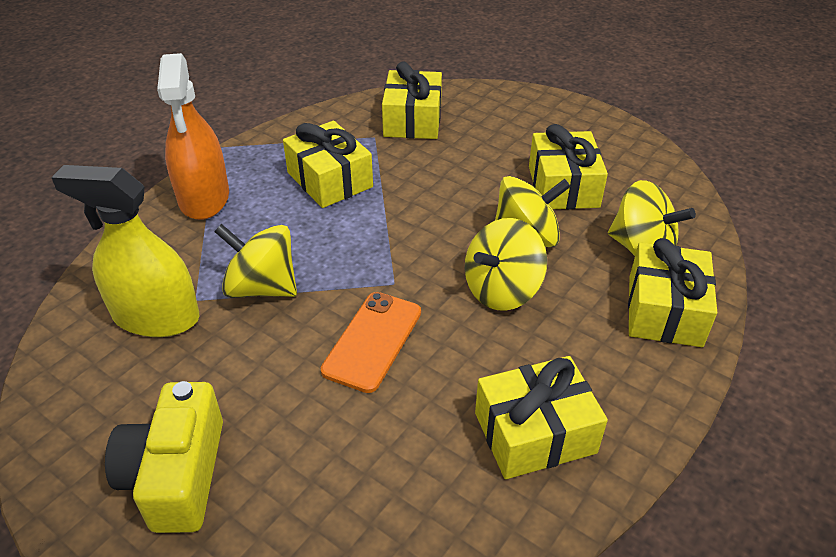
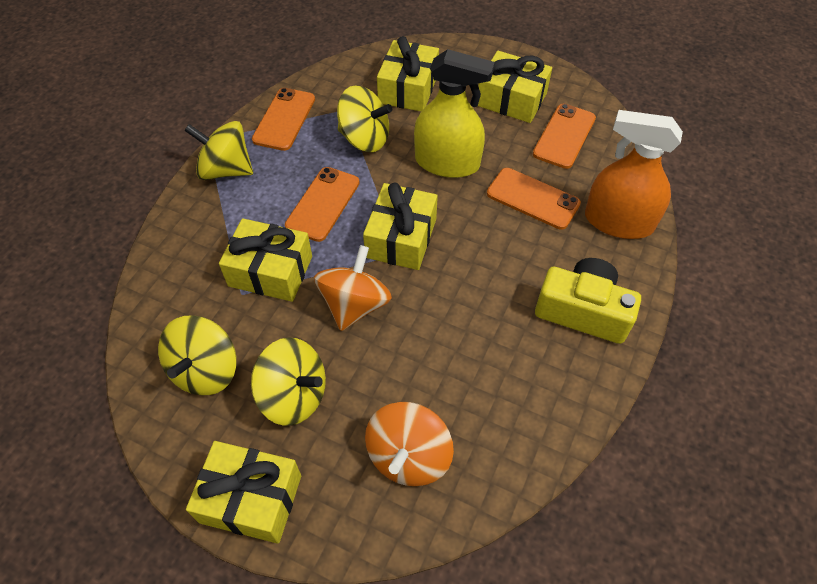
orange phone: 1 -> 4
orange spinning top: 0 -> 2

